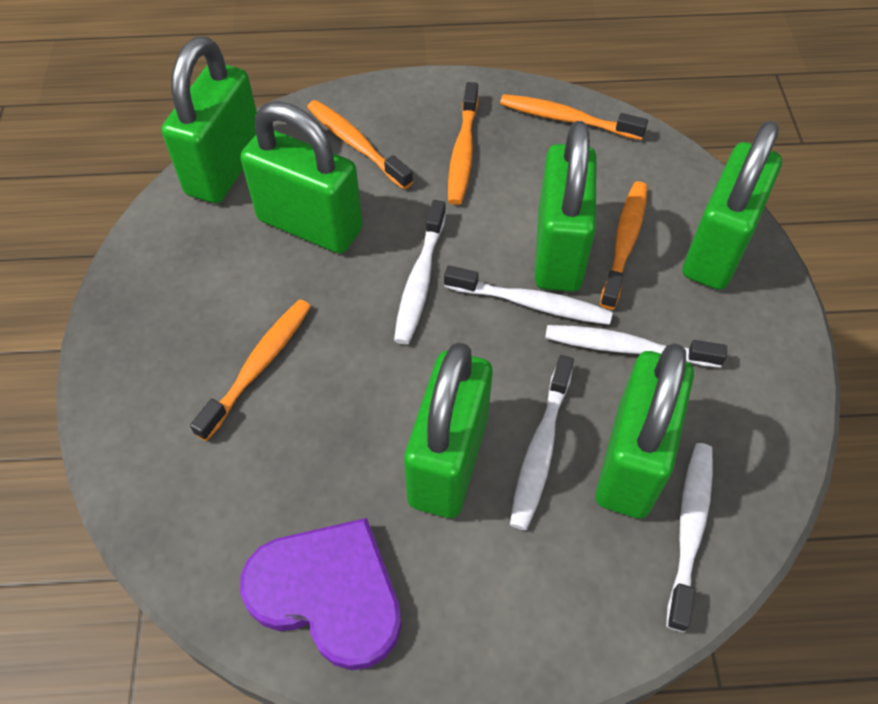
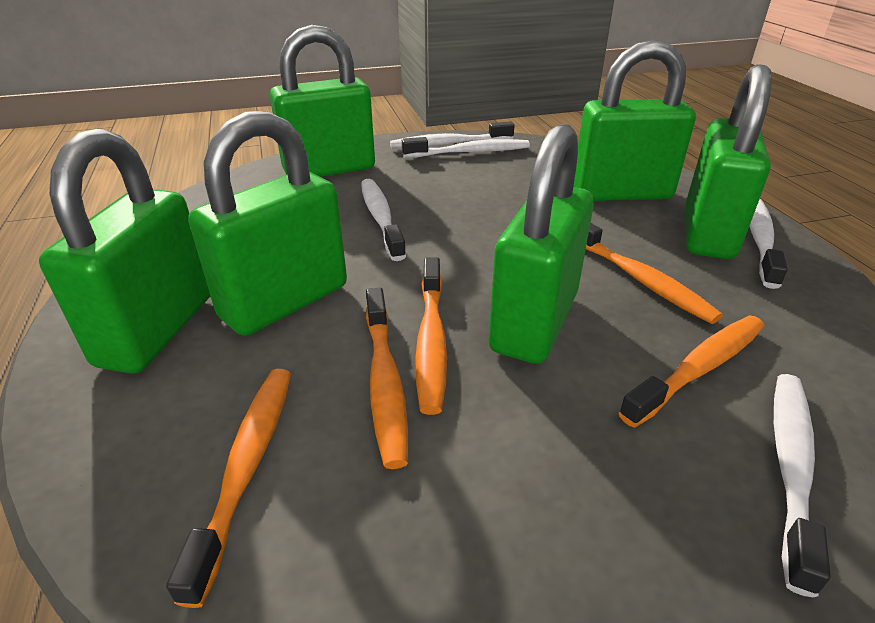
purple heart: 1 -> 0

